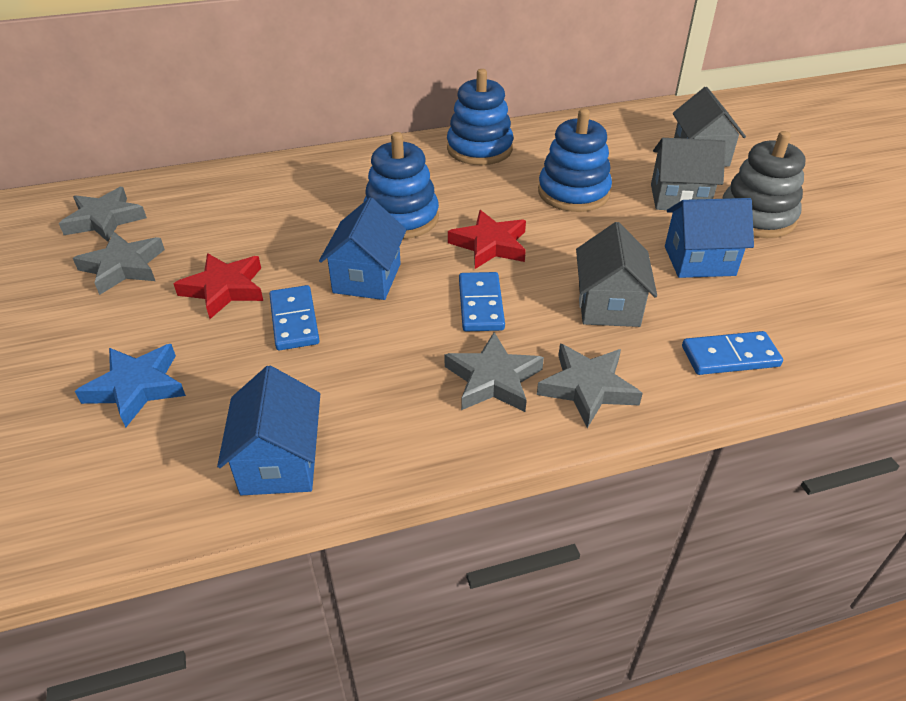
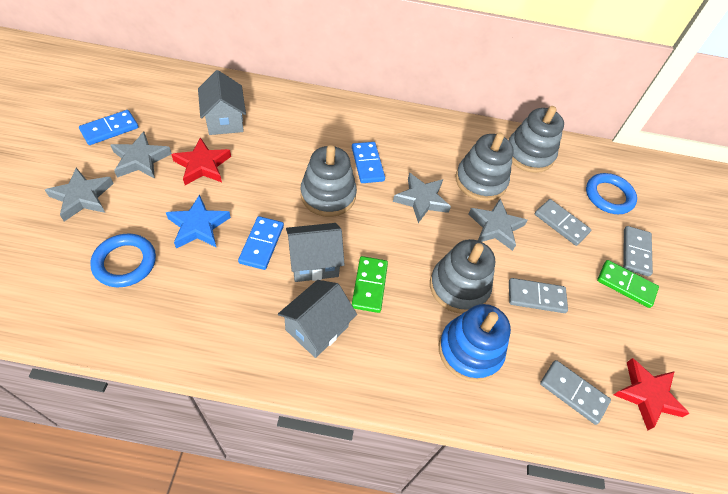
blue house: 3 -> 0
blue ring: 0 -> 2
blue stacking toy: 3 -> 1
green domino: 0 -> 2
grey domino: 0 -> 4
grey stacking toy: 1 -> 4

